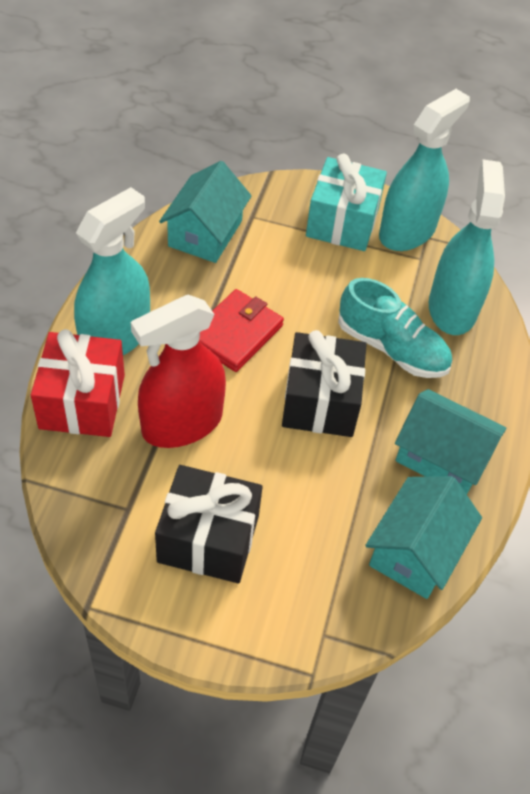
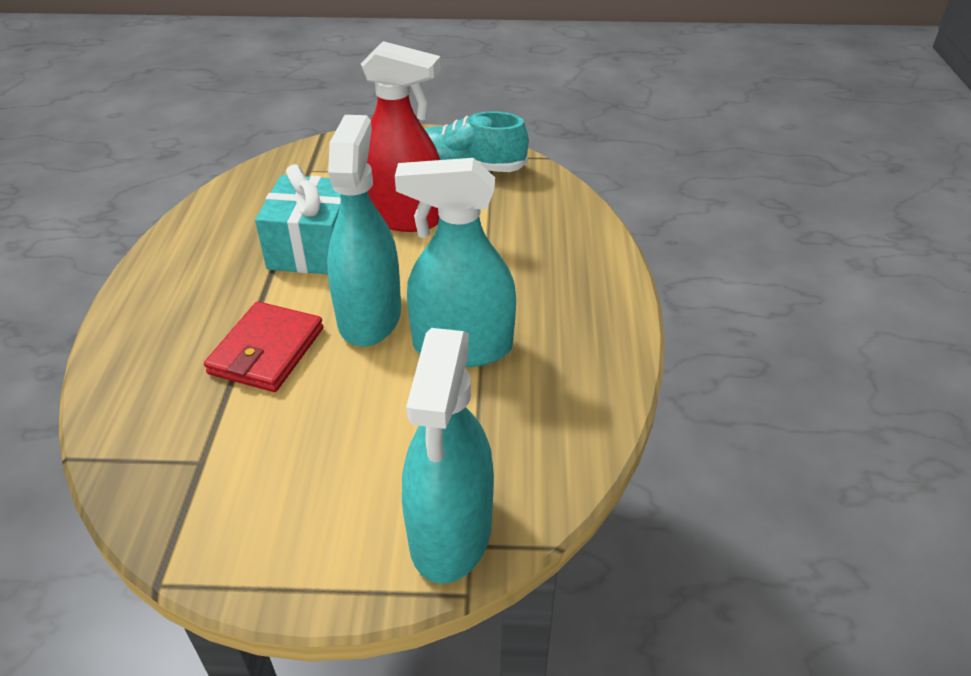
black gift: 2 -> 0
red gift: 1 -> 0
turquoise house: 3 -> 0

